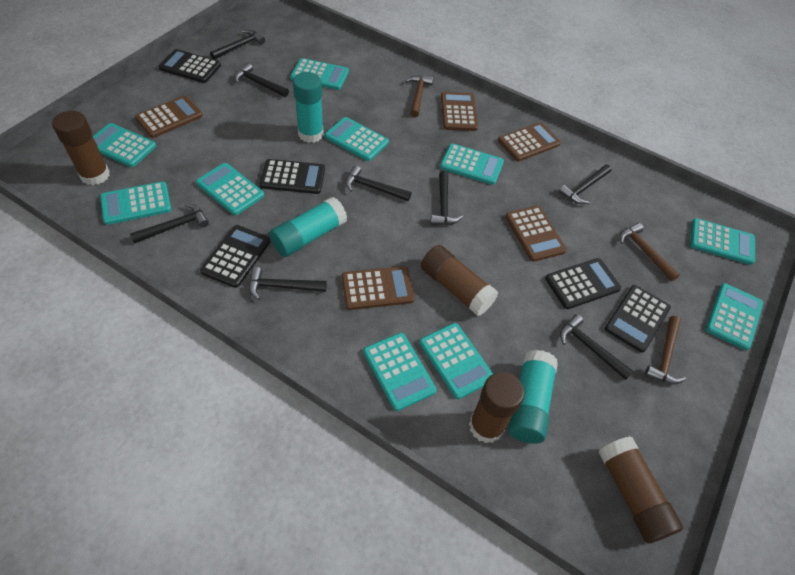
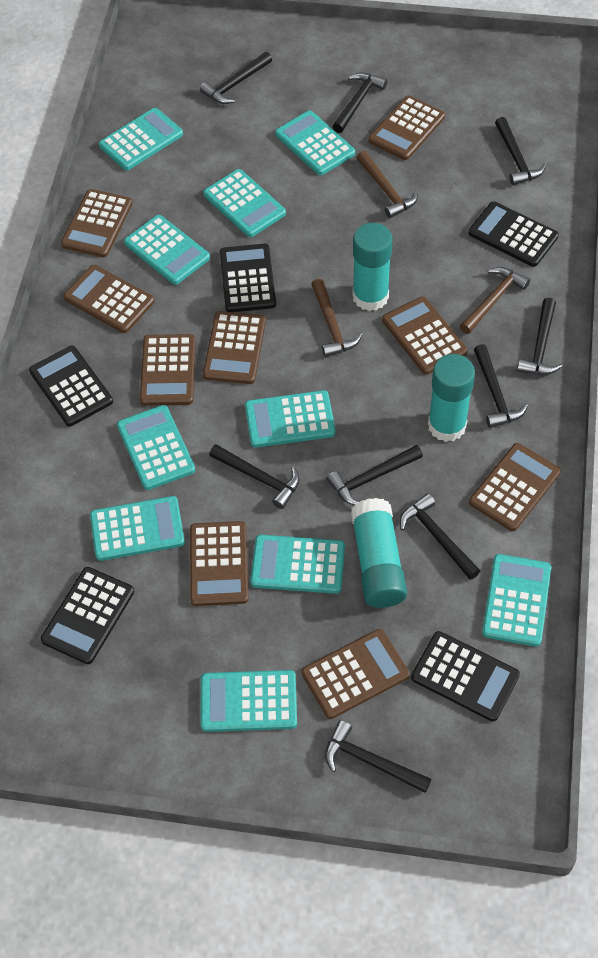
black hammer: 8 -> 9
brown calculator: 5 -> 9
brown glue stick: 4 -> 0

